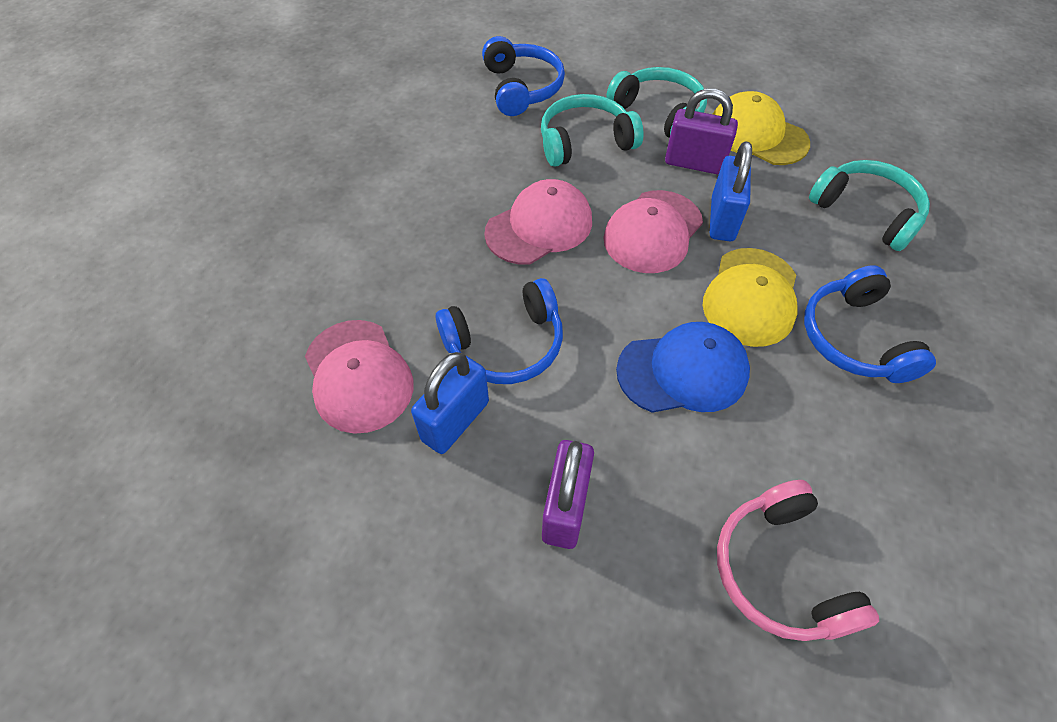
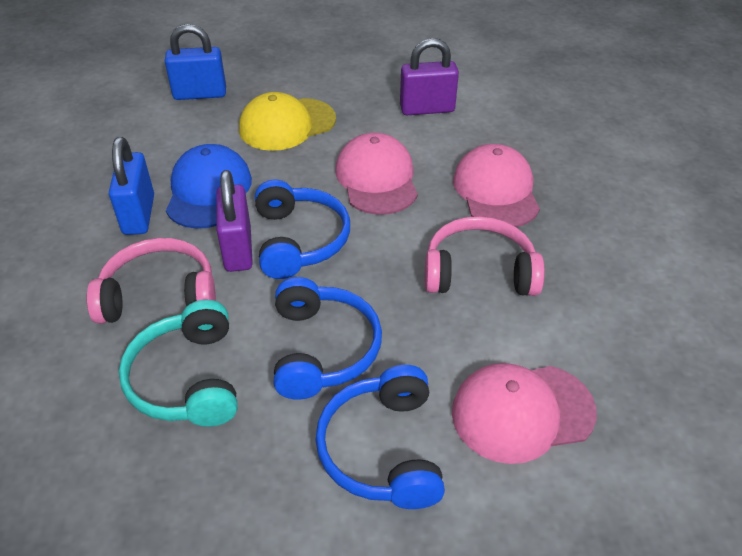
pink headphones: 1 -> 2
turquoise headphones: 3 -> 1
yellow cap: 2 -> 1

